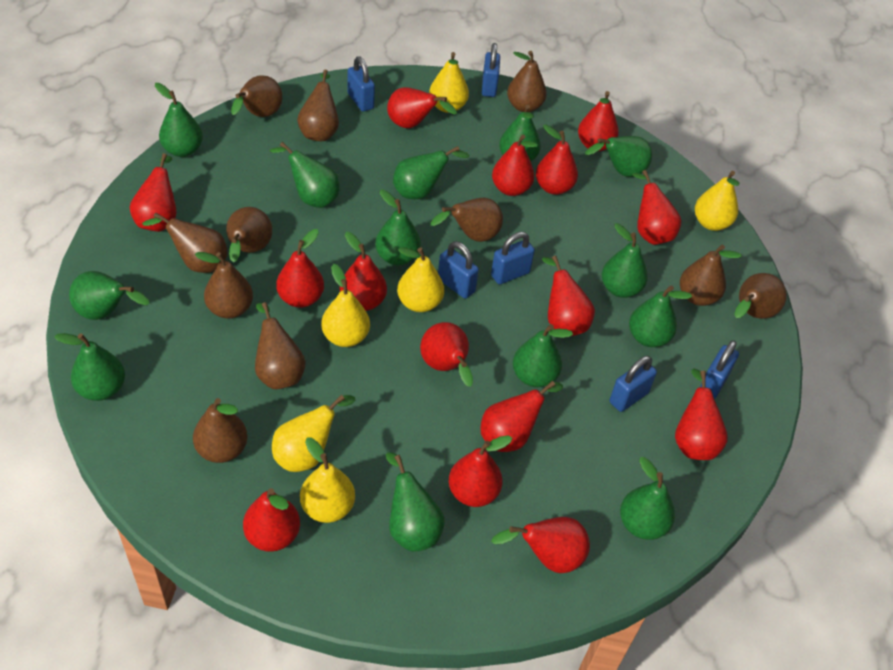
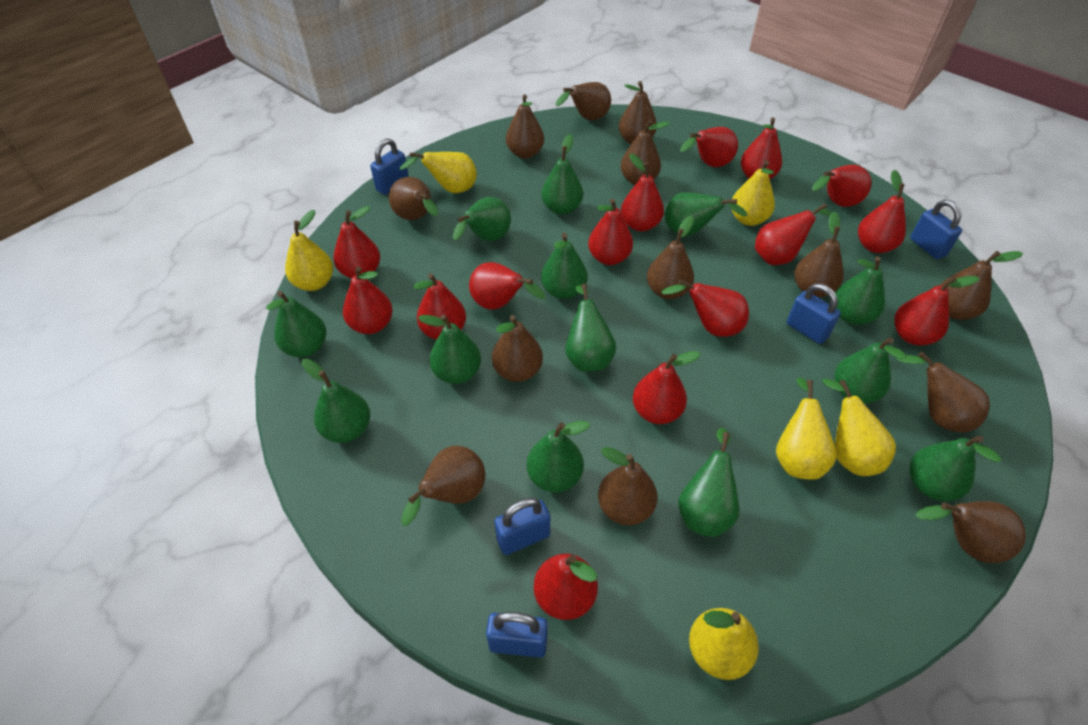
blue padlock: 6 -> 5
brown pear: 11 -> 13

